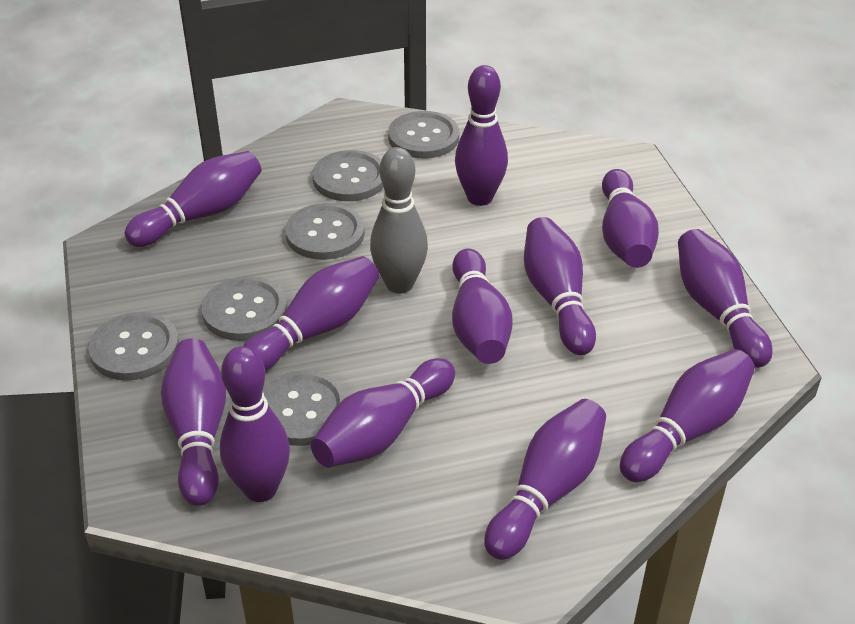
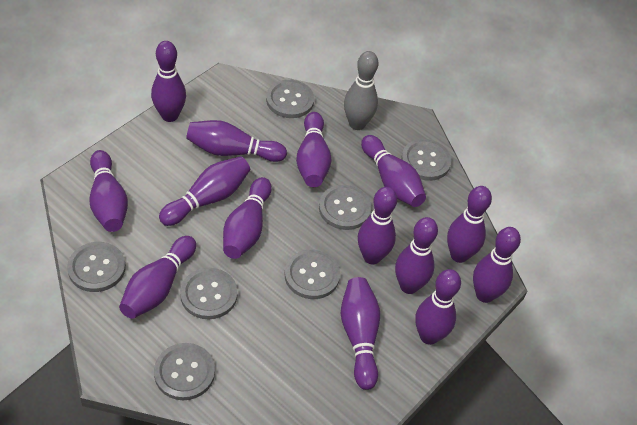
grey button: 6 -> 7
purple bowling pin: 12 -> 14

